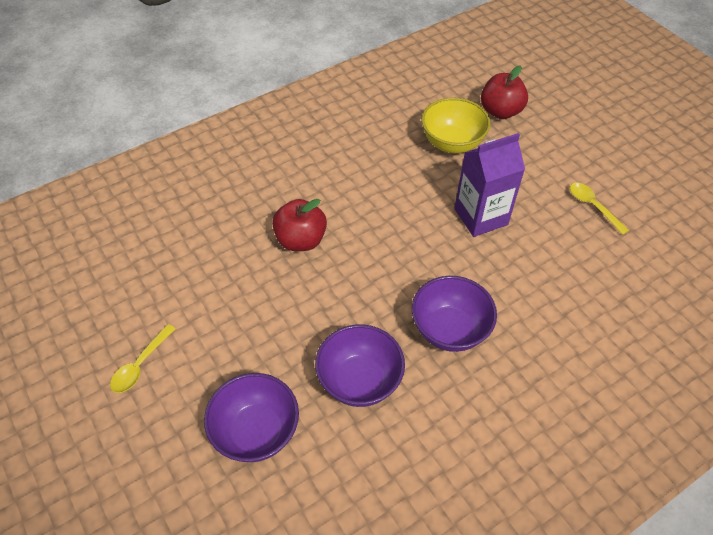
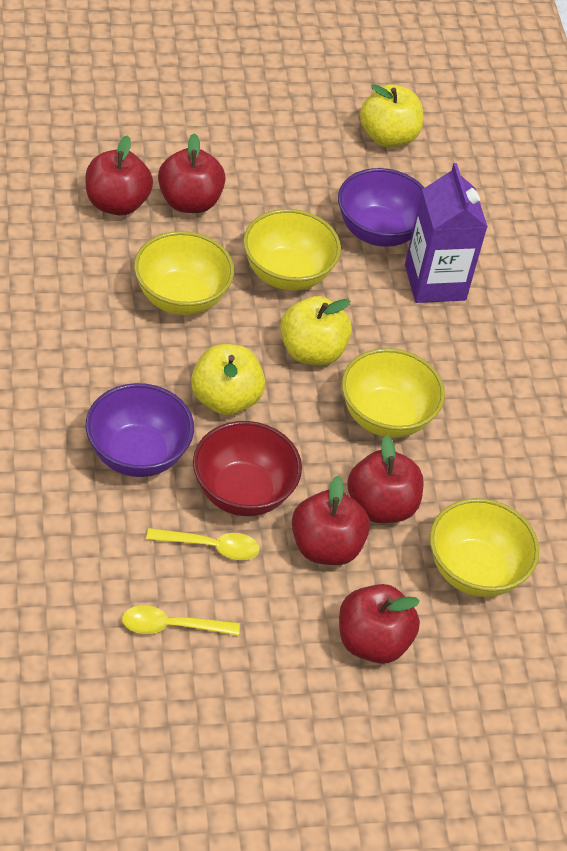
purple bowl: 3 -> 2
red apple: 2 -> 5
red bowl: 0 -> 1
yellow apple: 0 -> 3
yellow bowl: 1 -> 4

